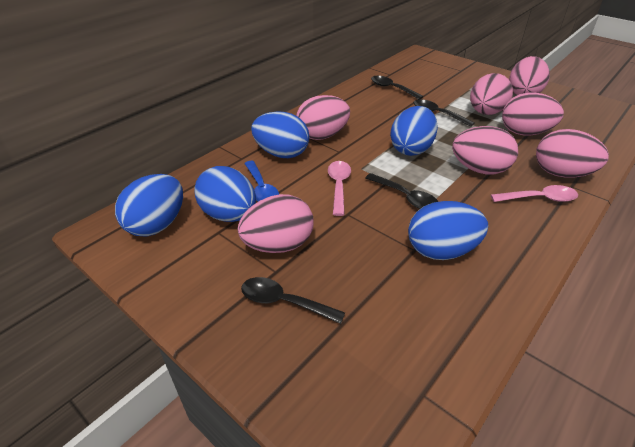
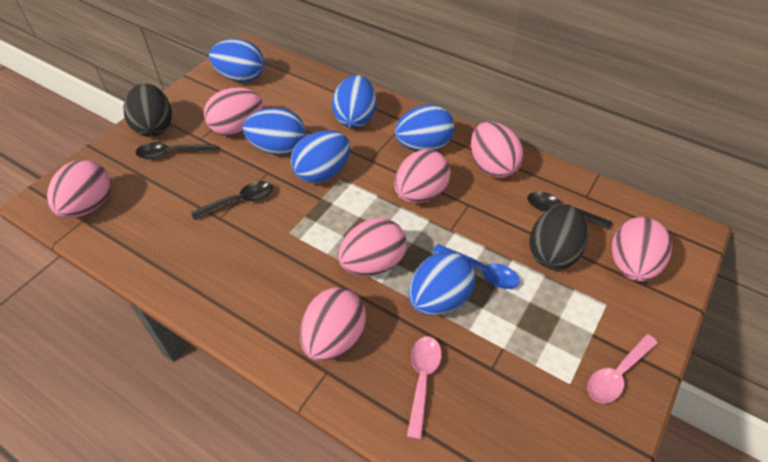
black egg: 0 -> 2
black spoon: 4 -> 3
blue egg: 5 -> 6

